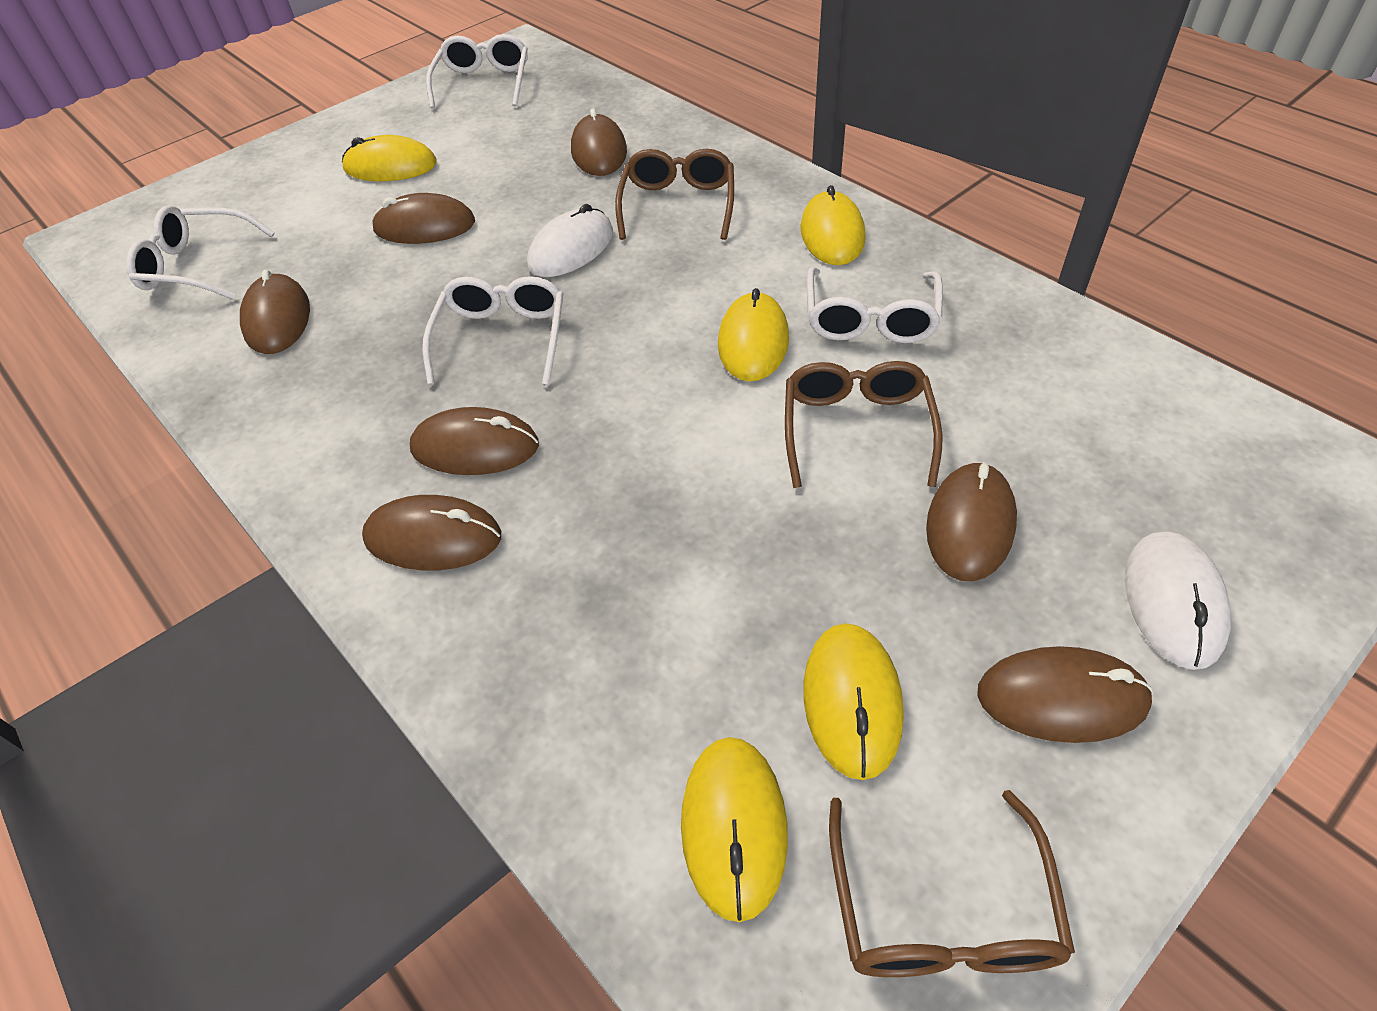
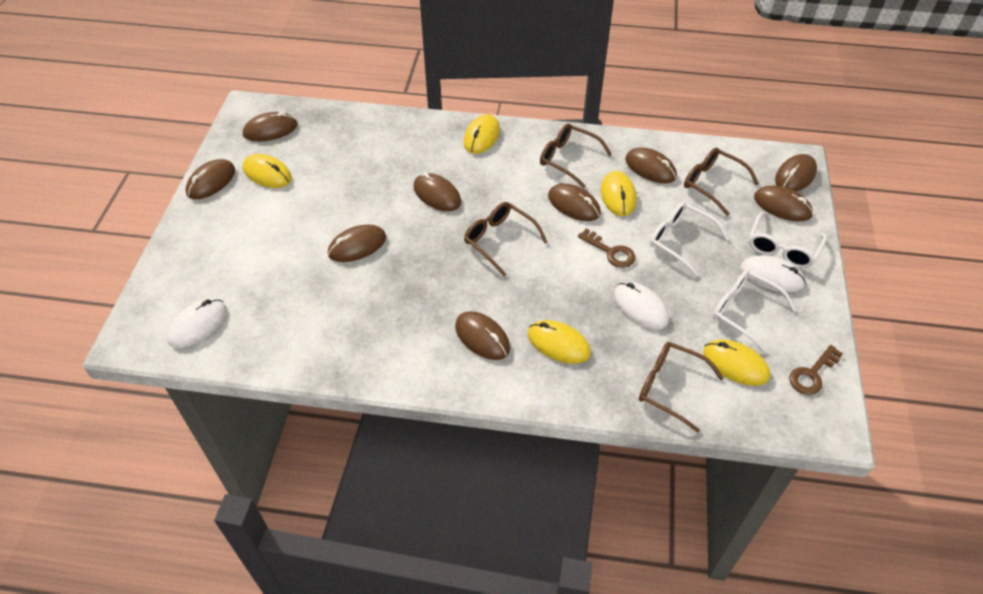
brown glasses: 3 -> 4
brown key: 0 -> 2
brown mouse: 7 -> 9
white glasses: 4 -> 3
white mouse: 2 -> 3

